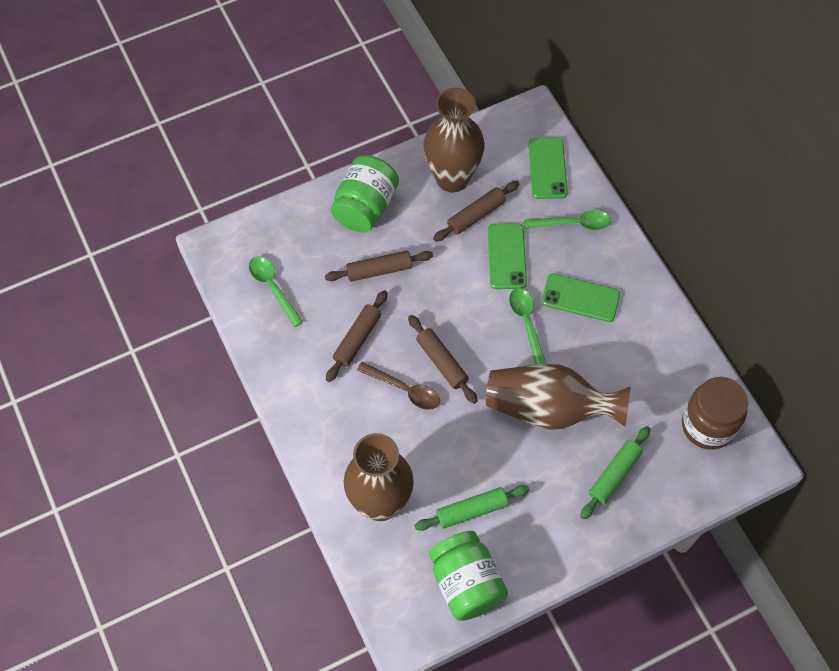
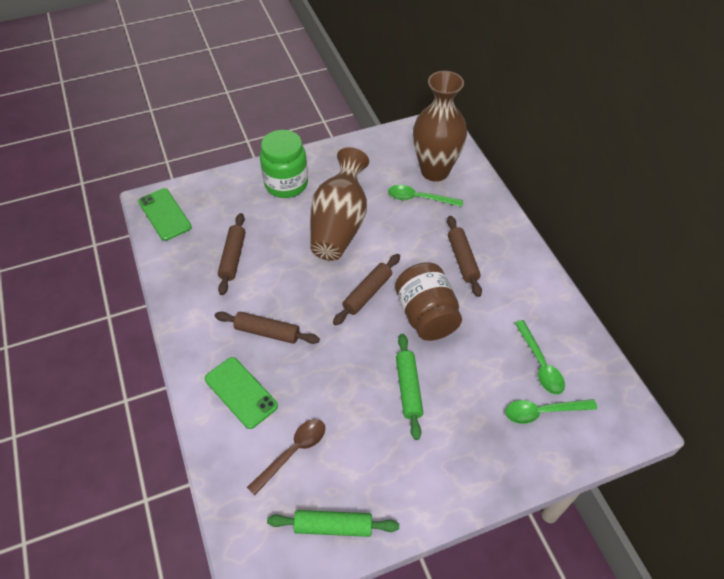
brown vase: 3 -> 2
green jar: 2 -> 1
green phone: 3 -> 2

